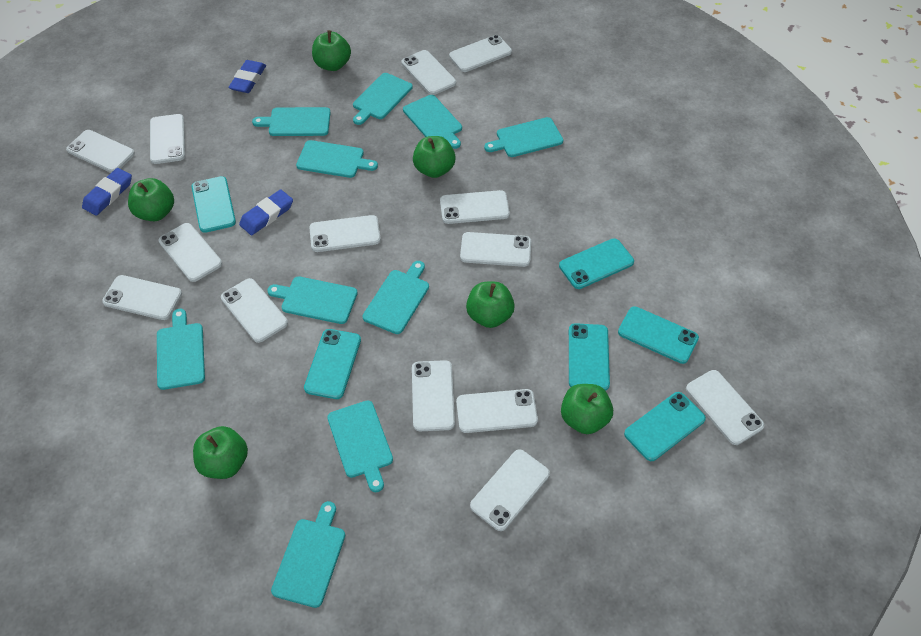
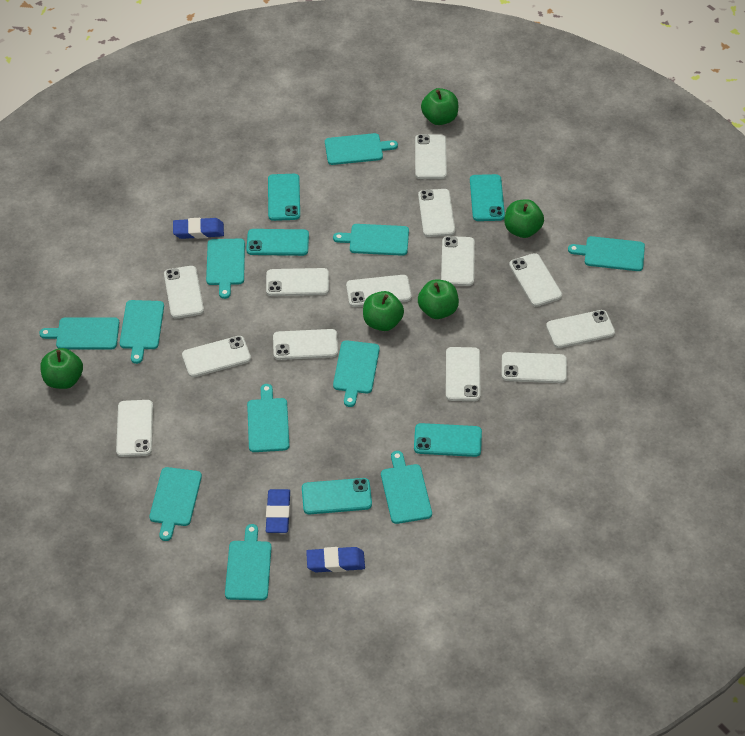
green apple: 6 -> 5
turquoise cutting board: 10 -> 11
turquoise phone: 6 -> 5
white phone: 14 -> 13

